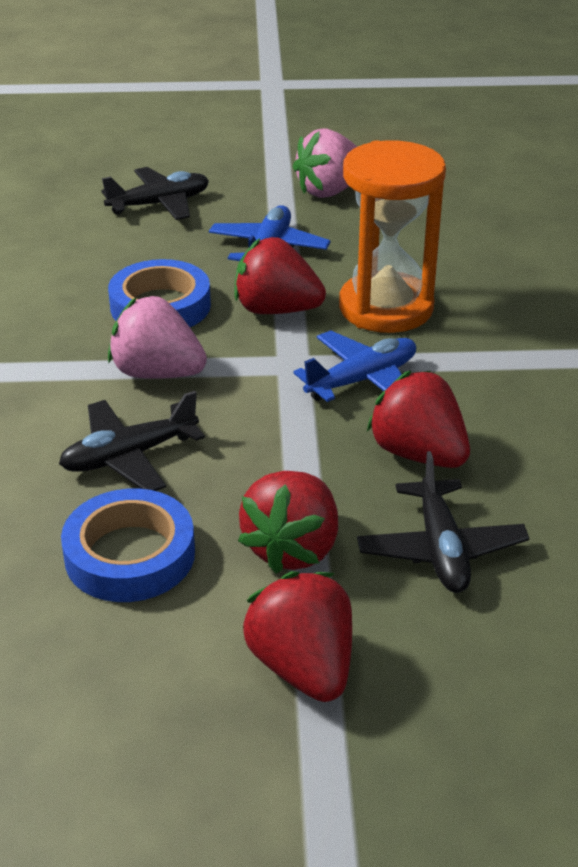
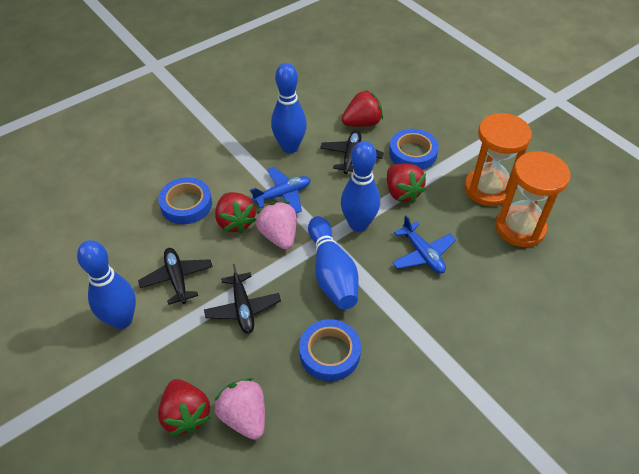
blue bowling pin: 0 -> 4
blue tape: 2 -> 3
orange hourglass: 1 -> 2

